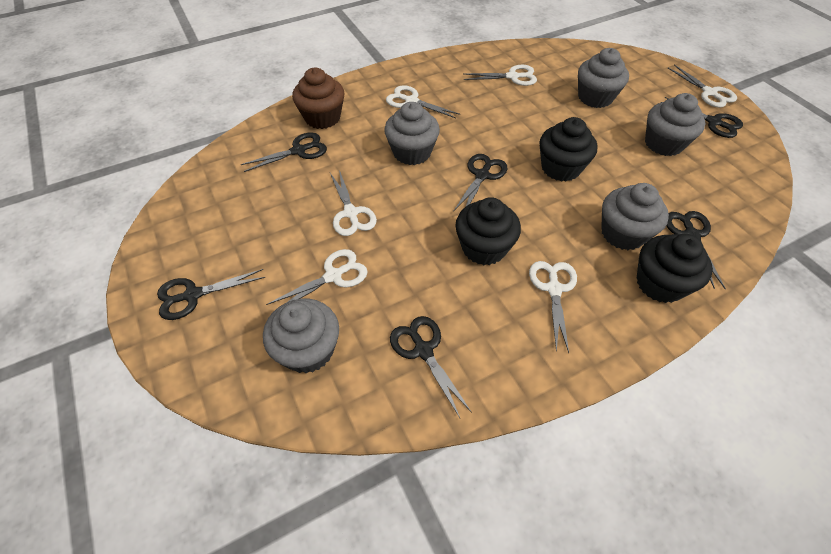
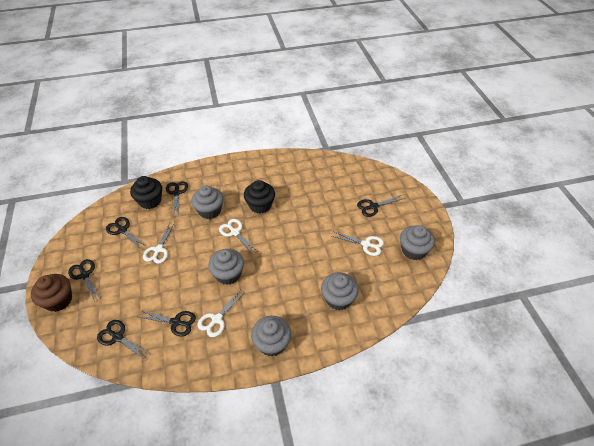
black cupcake: 3 -> 2
white scissors: 6 -> 4

